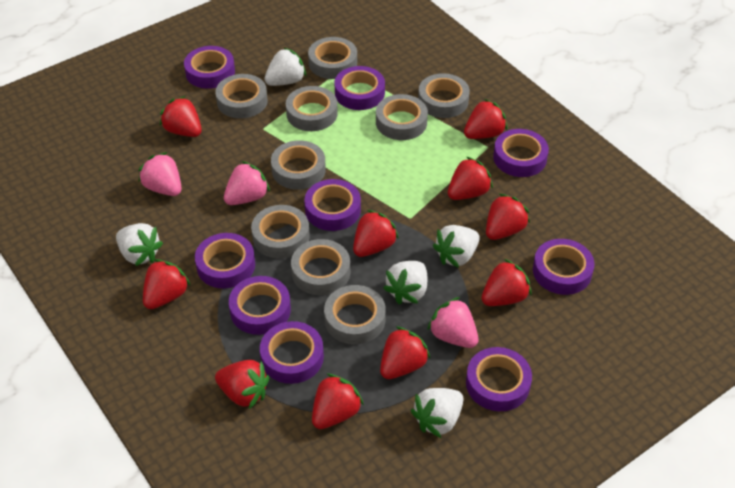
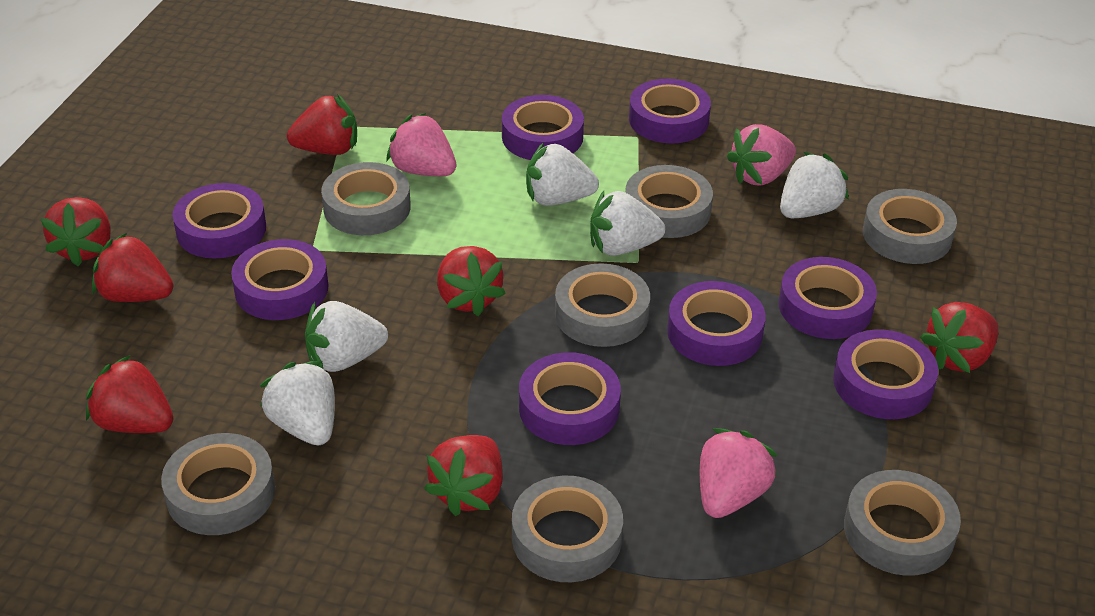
grey tape: 9 -> 7
purple tape: 9 -> 8
red strawberry: 10 -> 7

